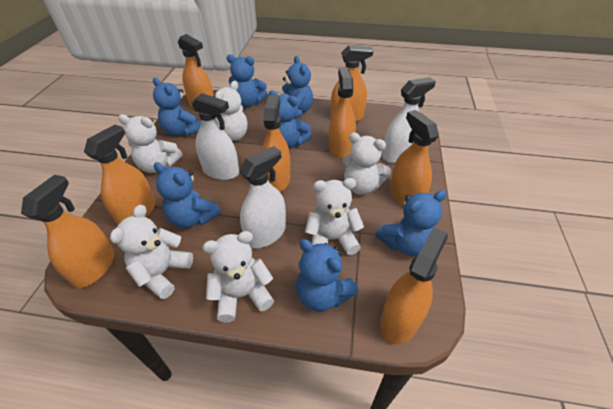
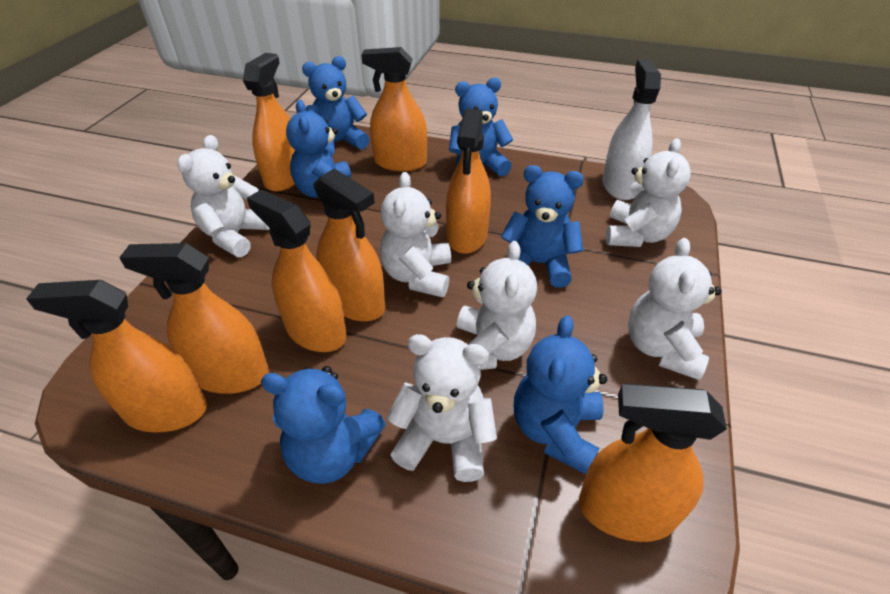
blue teddy bear: 7 -> 6
white spray bottle: 3 -> 1

